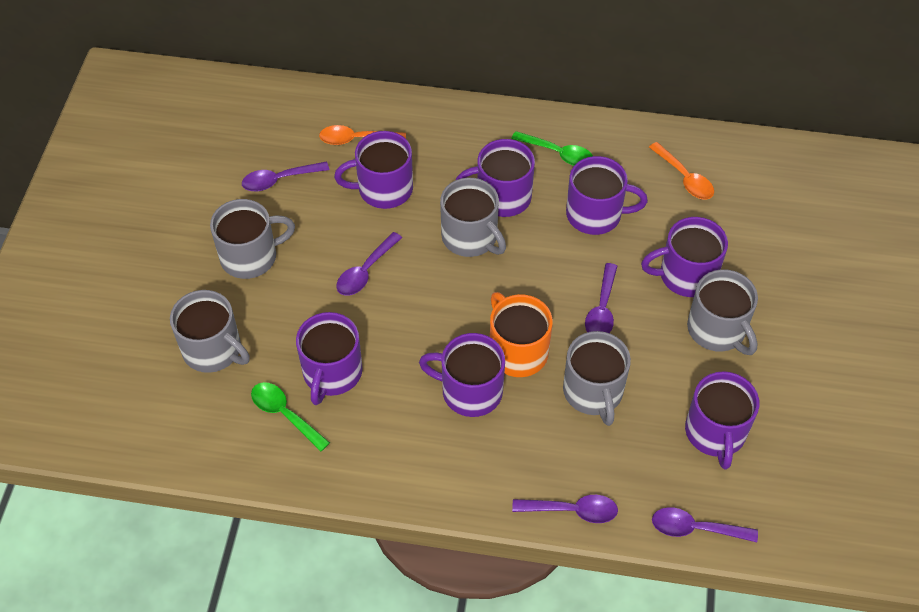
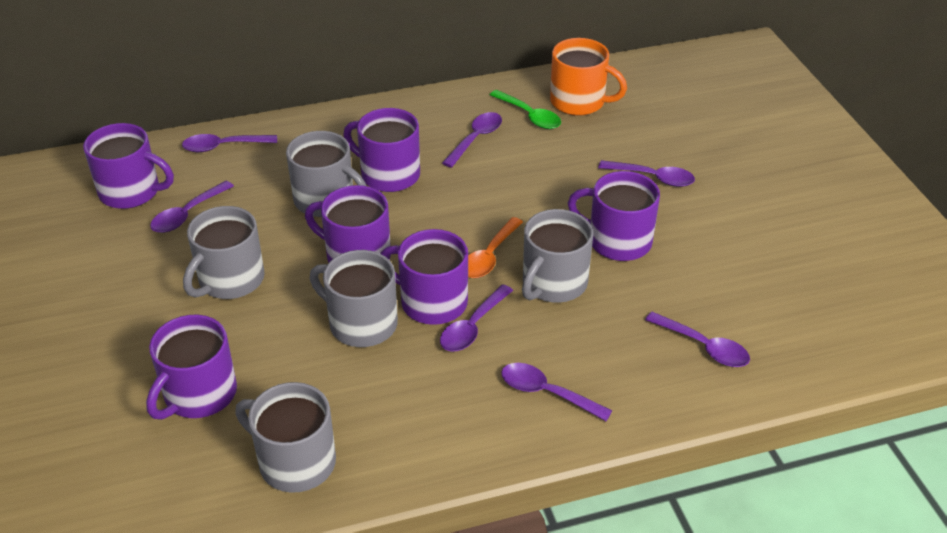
green spoon: 2 -> 1
orange spoon: 2 -> 1
purple mug: 7 -> 6
purple spoon: 5 -> 7

